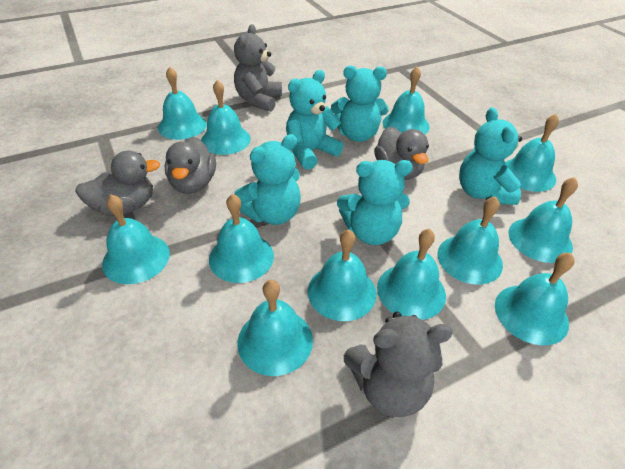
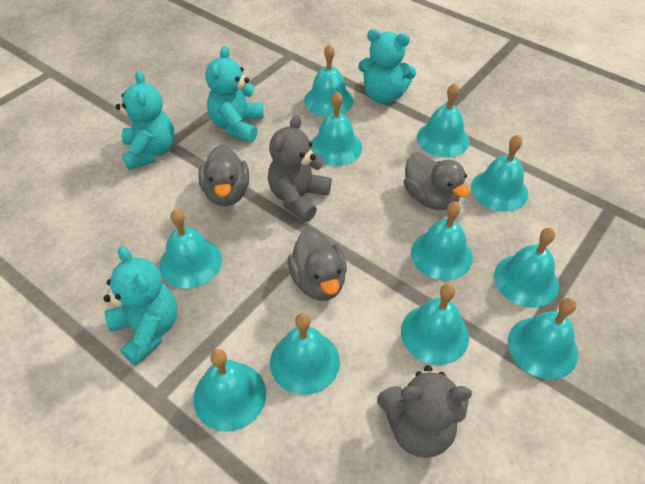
turquoise bell: 12 -> 11
turquoise teddy bear: 5 -> 4

